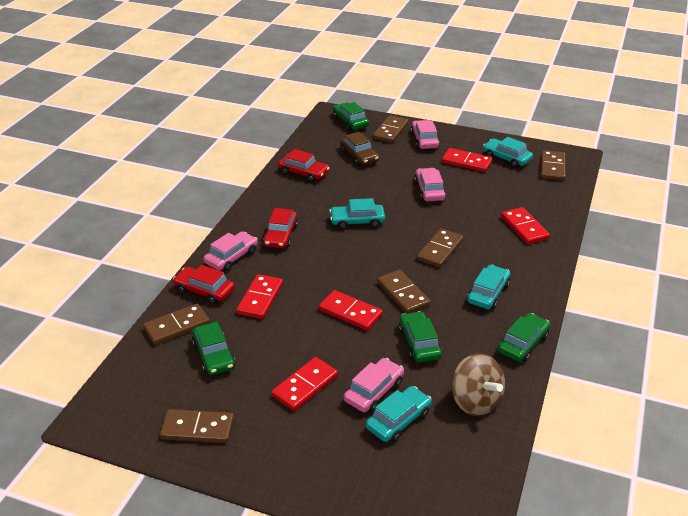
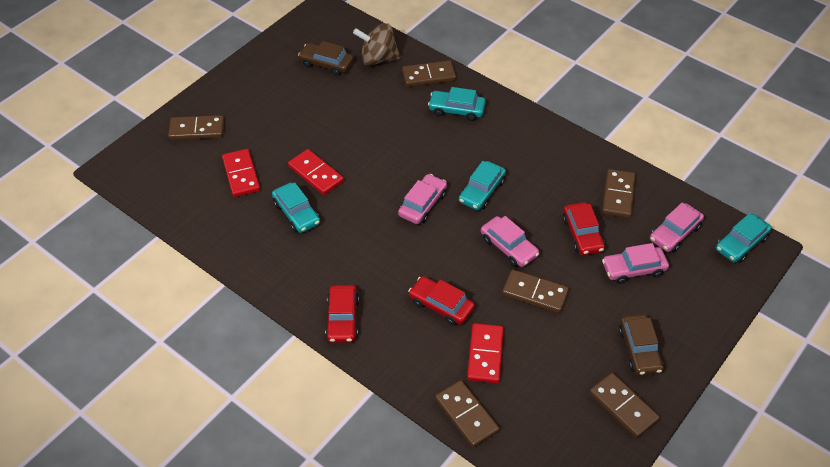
brown car: 1 -> 2
green car: 4 -> 0
red domino: 5 -> 3

